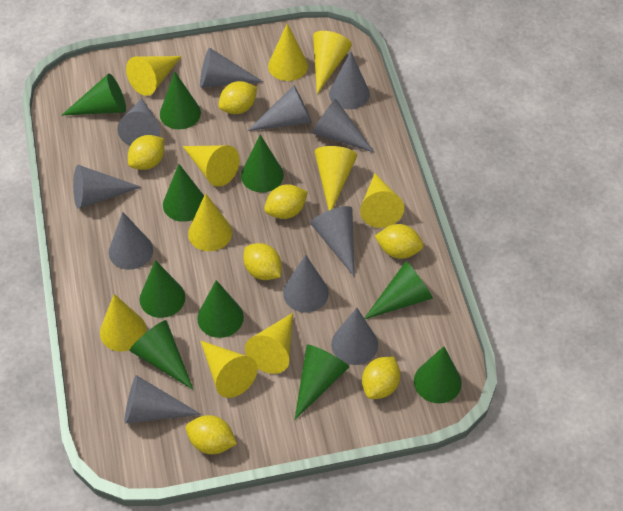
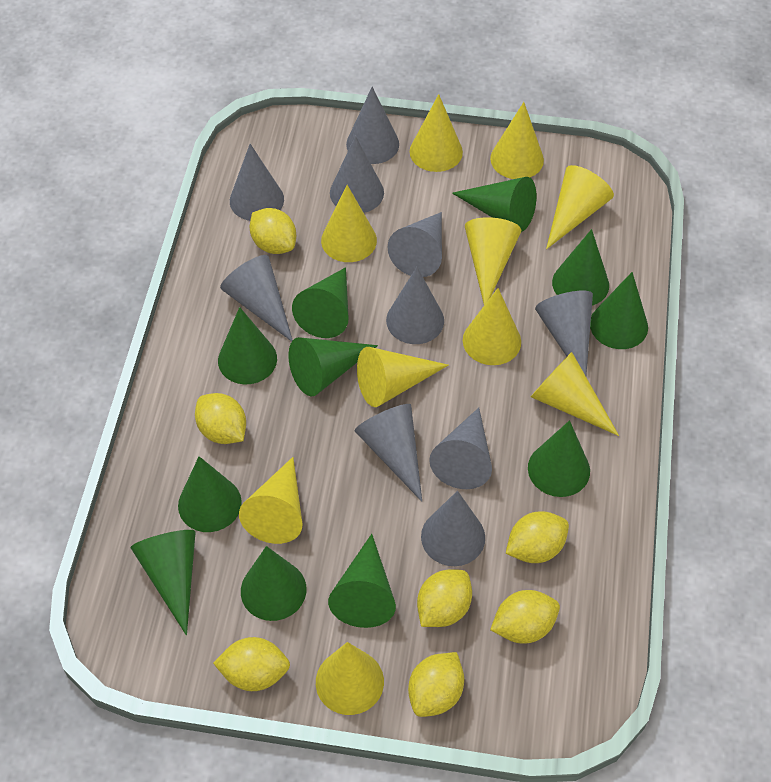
green cone: 10 -> 11
grey cone: 11 -> 10

